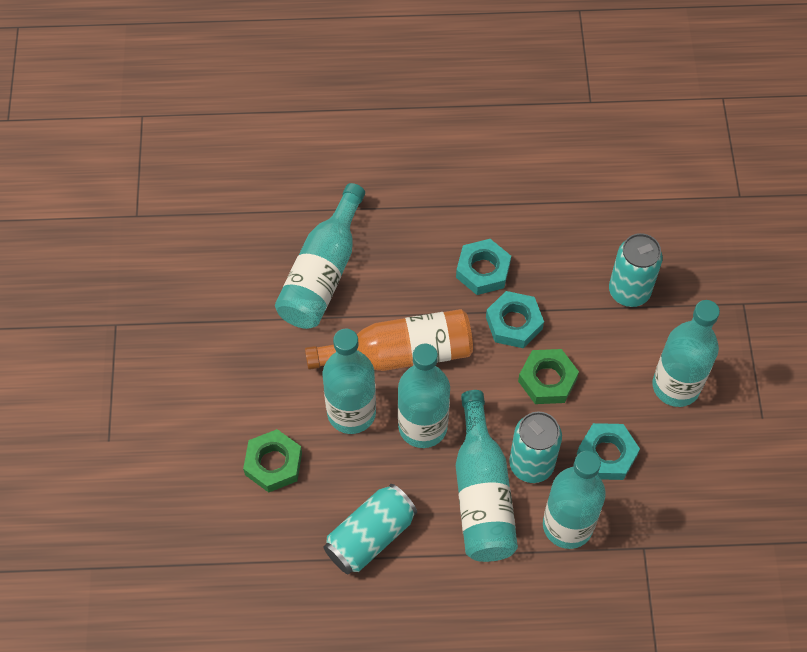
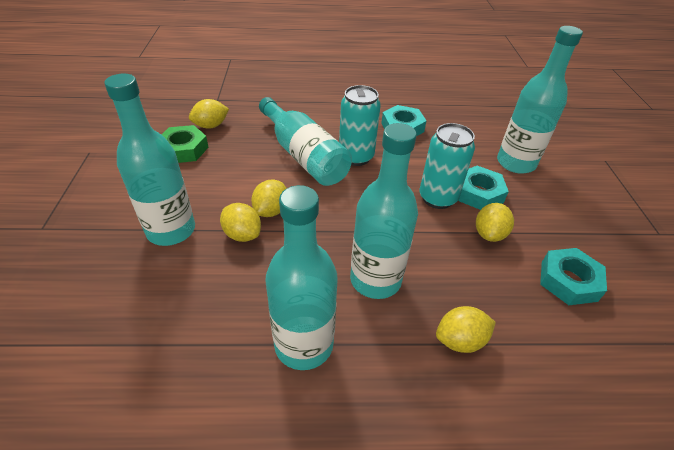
green nut: 2 -> 1
orange bottle: 1 -> 0
turquoise bottle: 6 -> 5
turquoise can: 3 -> 2
yellow lemon: 0 -> 5

